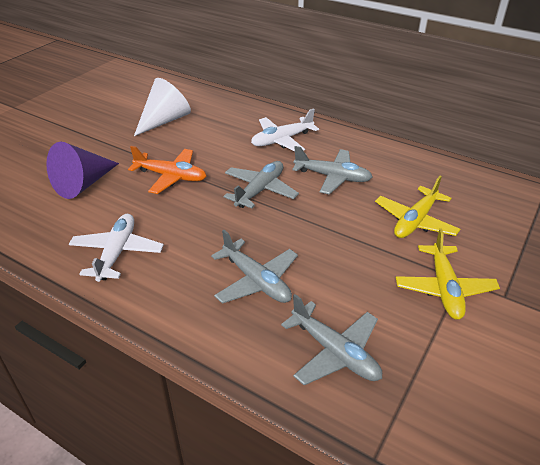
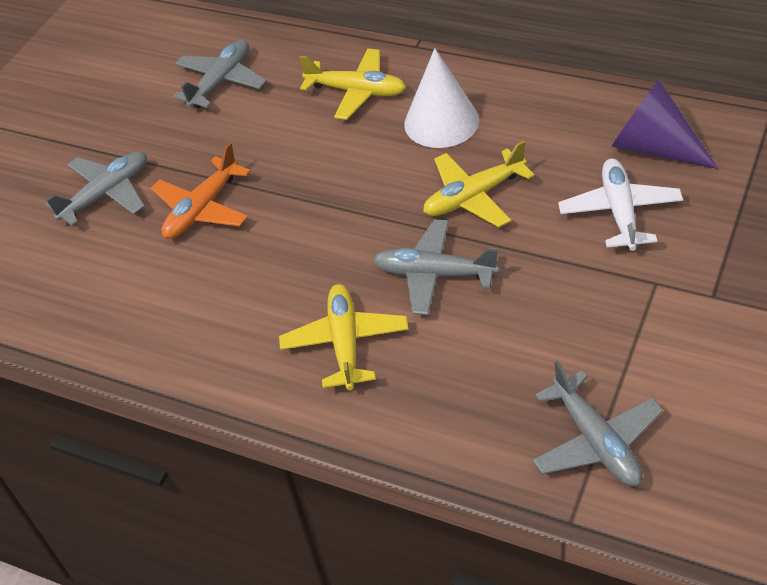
white plane: 2 -> 1
yellow plane: 2 -> 3

